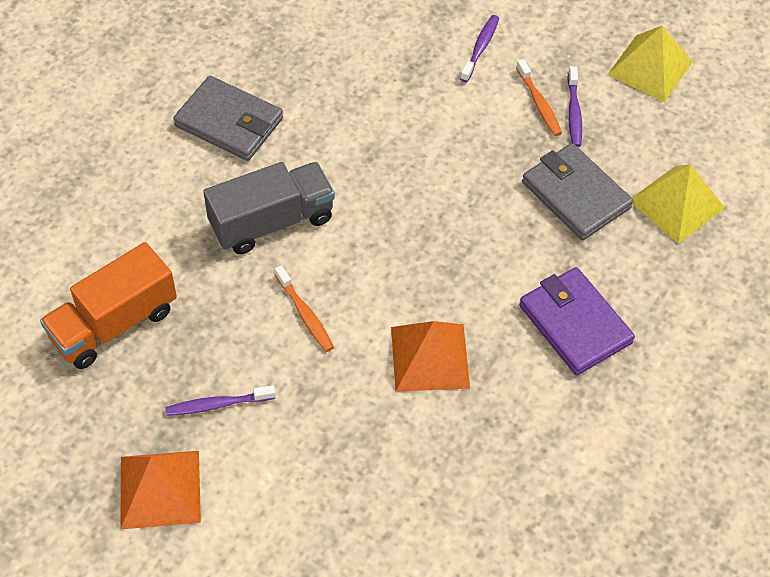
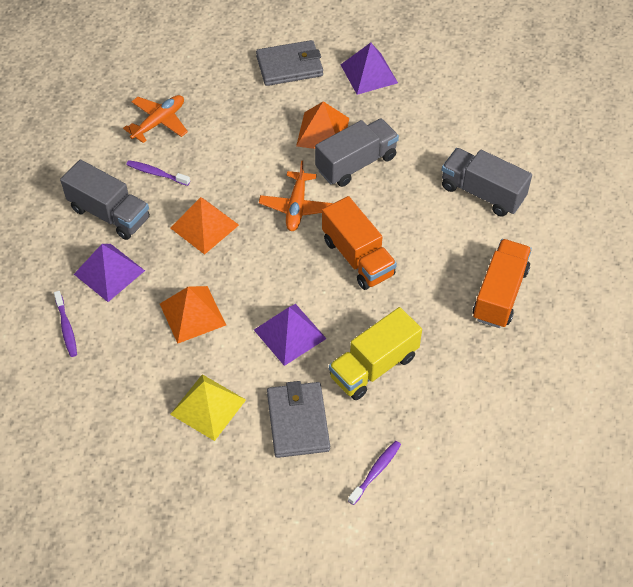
grey truck: 1 -> 3
orange plane: 0 -> 2
orange pyramid: 2 -> 3
orange toothbrush: 2 -> 0
orange truck: 1 -> 2
purple pyramid: 0 -> 3
purple wallet: 1 -> 0
yellow pyramid: 2 -> 1
yellow truck: 0 -> 1

